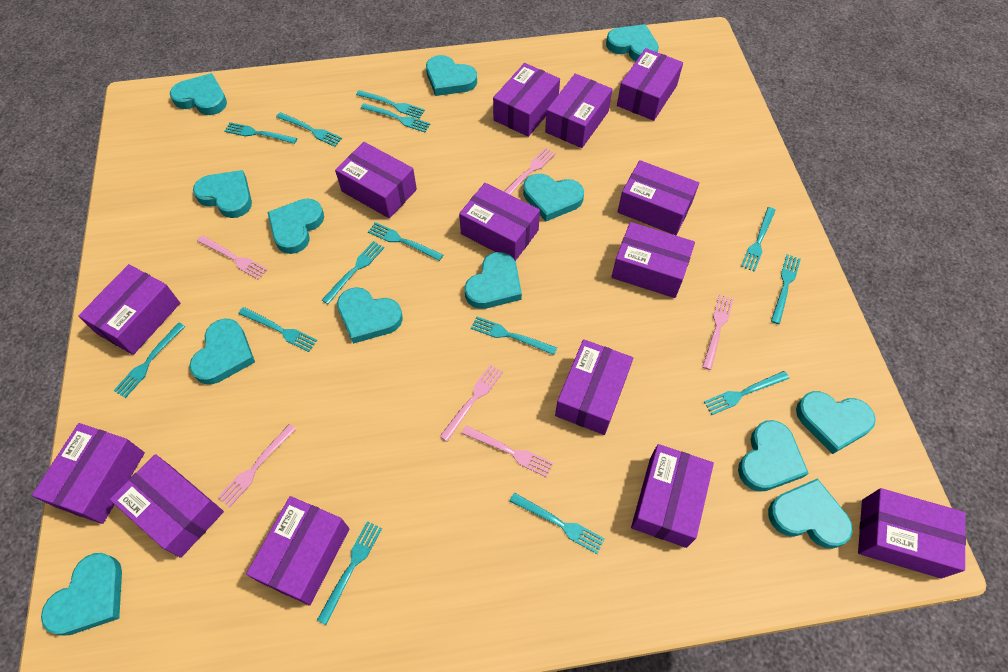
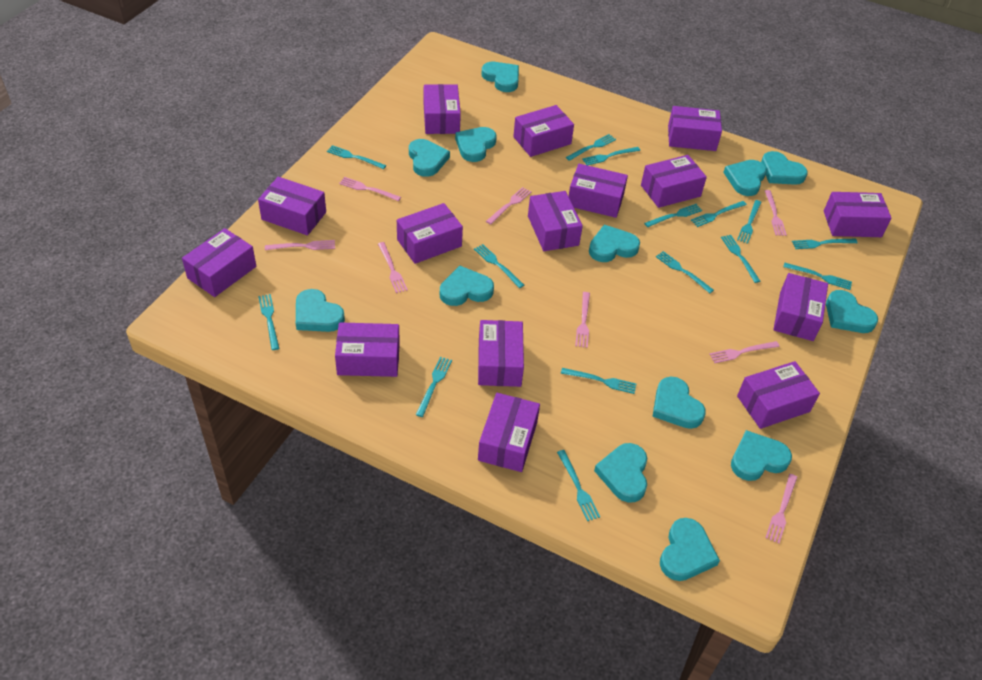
pink fork: 6 -> 8
purple box: 14 -> 15
turquoise fork: 14 -> 15

